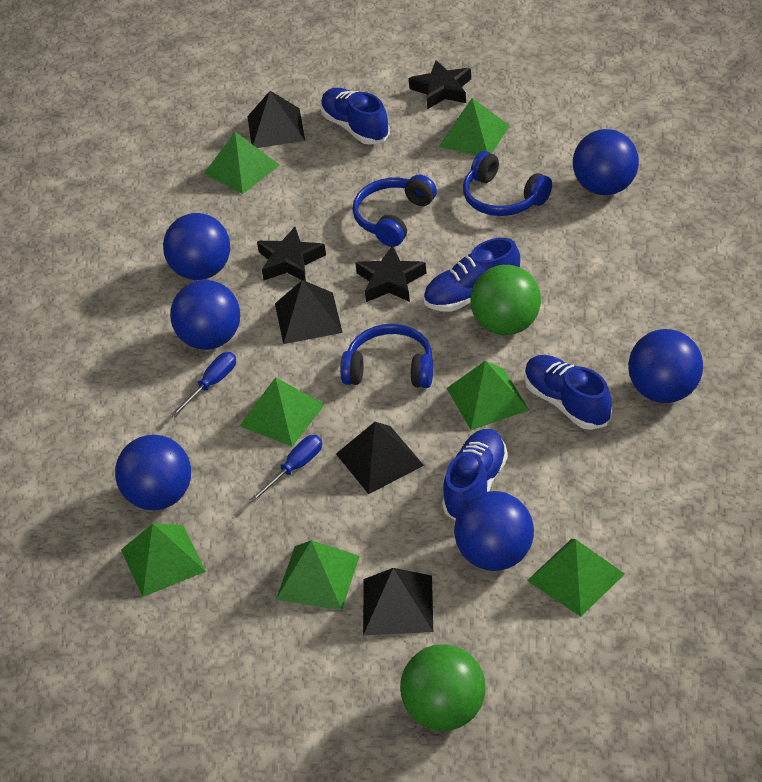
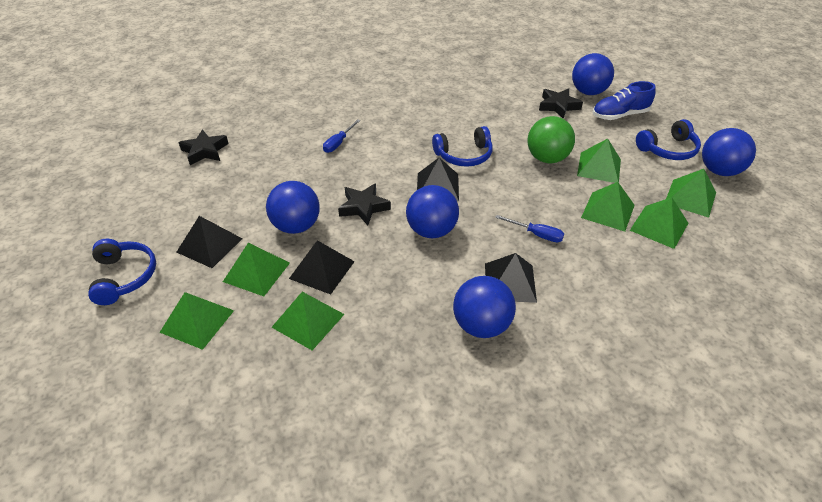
blue ball: 6 -> 5
blue shoe: 4 -> 1
green ball: 2 -> 1

